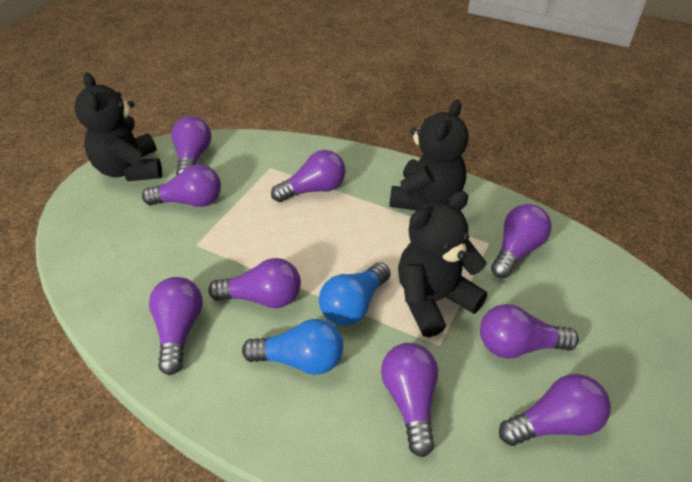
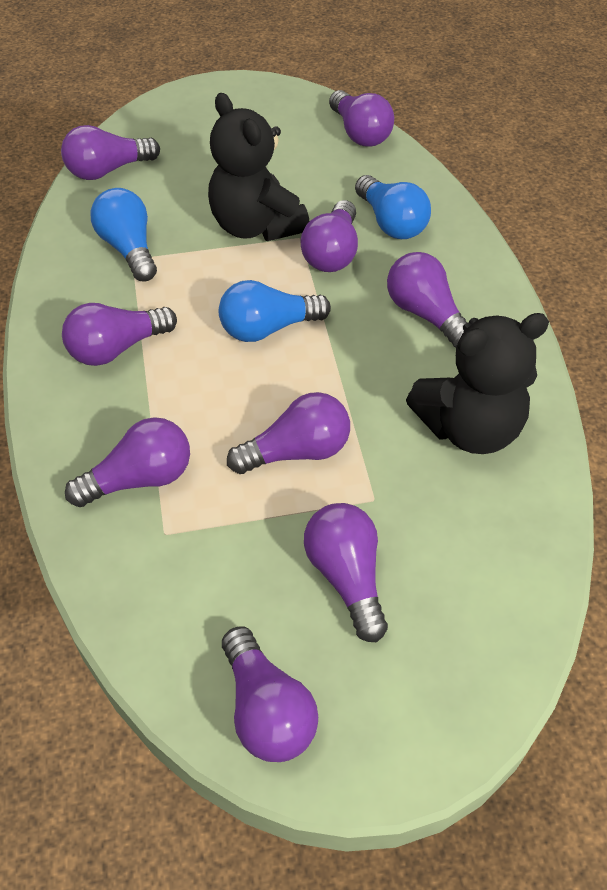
black teddy bear: 3 -> 2
blue light bulb: 2 -> 3

